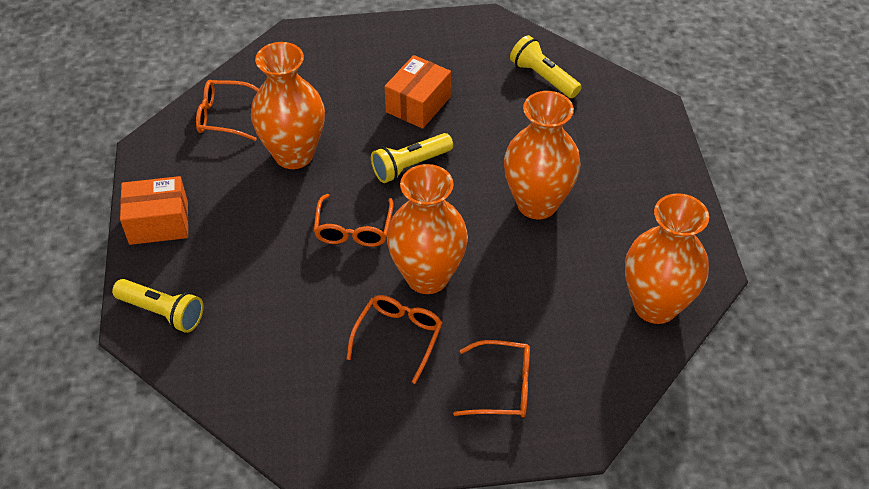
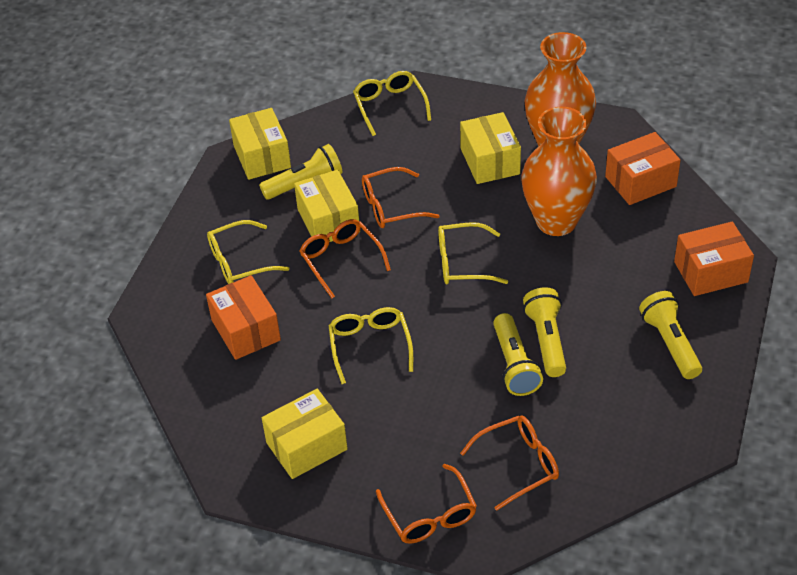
orange box: 2 -> 3
orange vase: 4 -> 2
yellow box: 0 -> 4
yellow flashlight: 3 -> 4
yellow glasses: 0 -> 4

